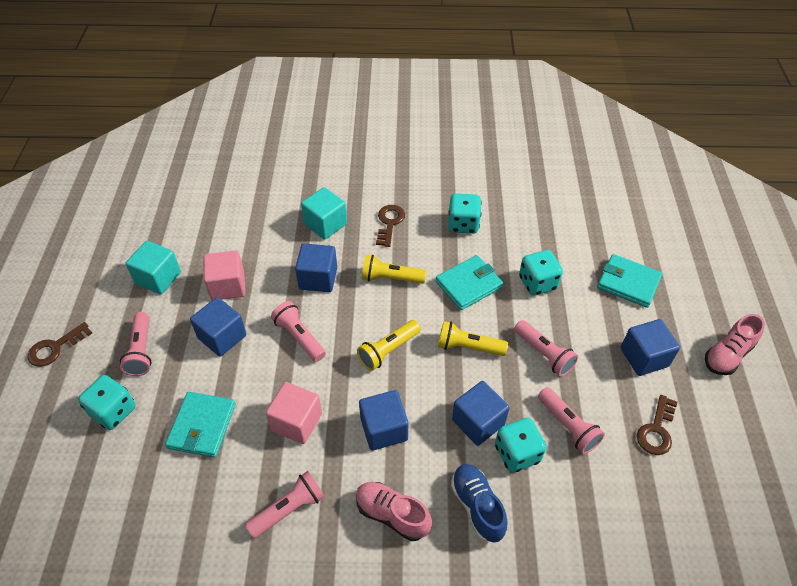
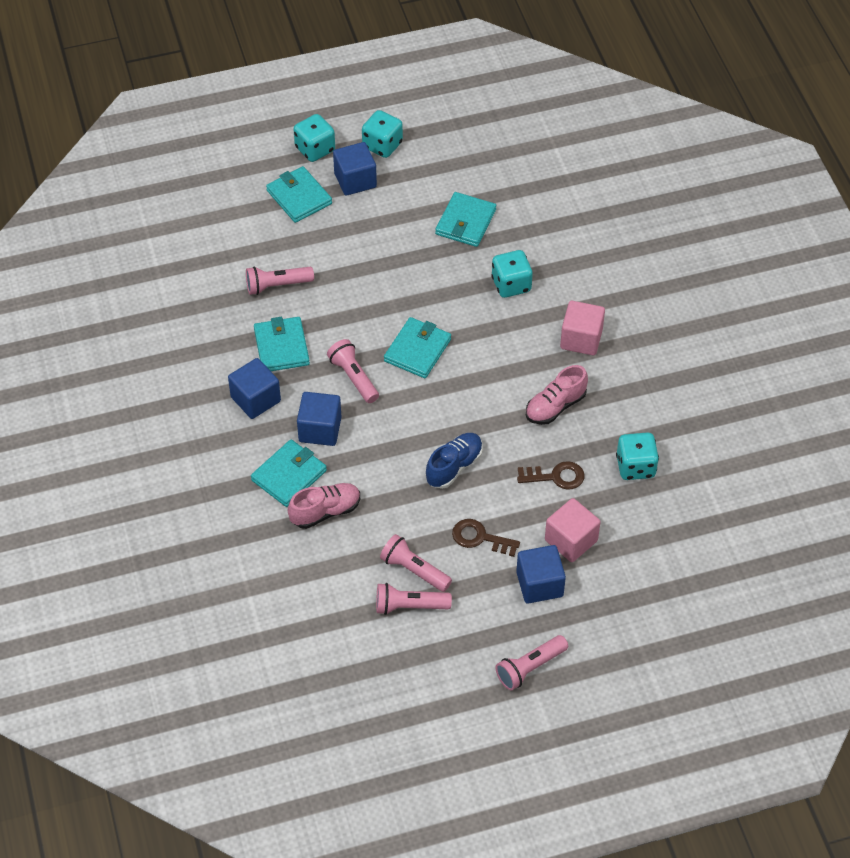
blue cube: 5 -> 4
brown key: 3 -> 2
turquoise cube: 2 -> 0
turquoise wallet: 3 -> 5
yellow flashlight: 3 -> 0

